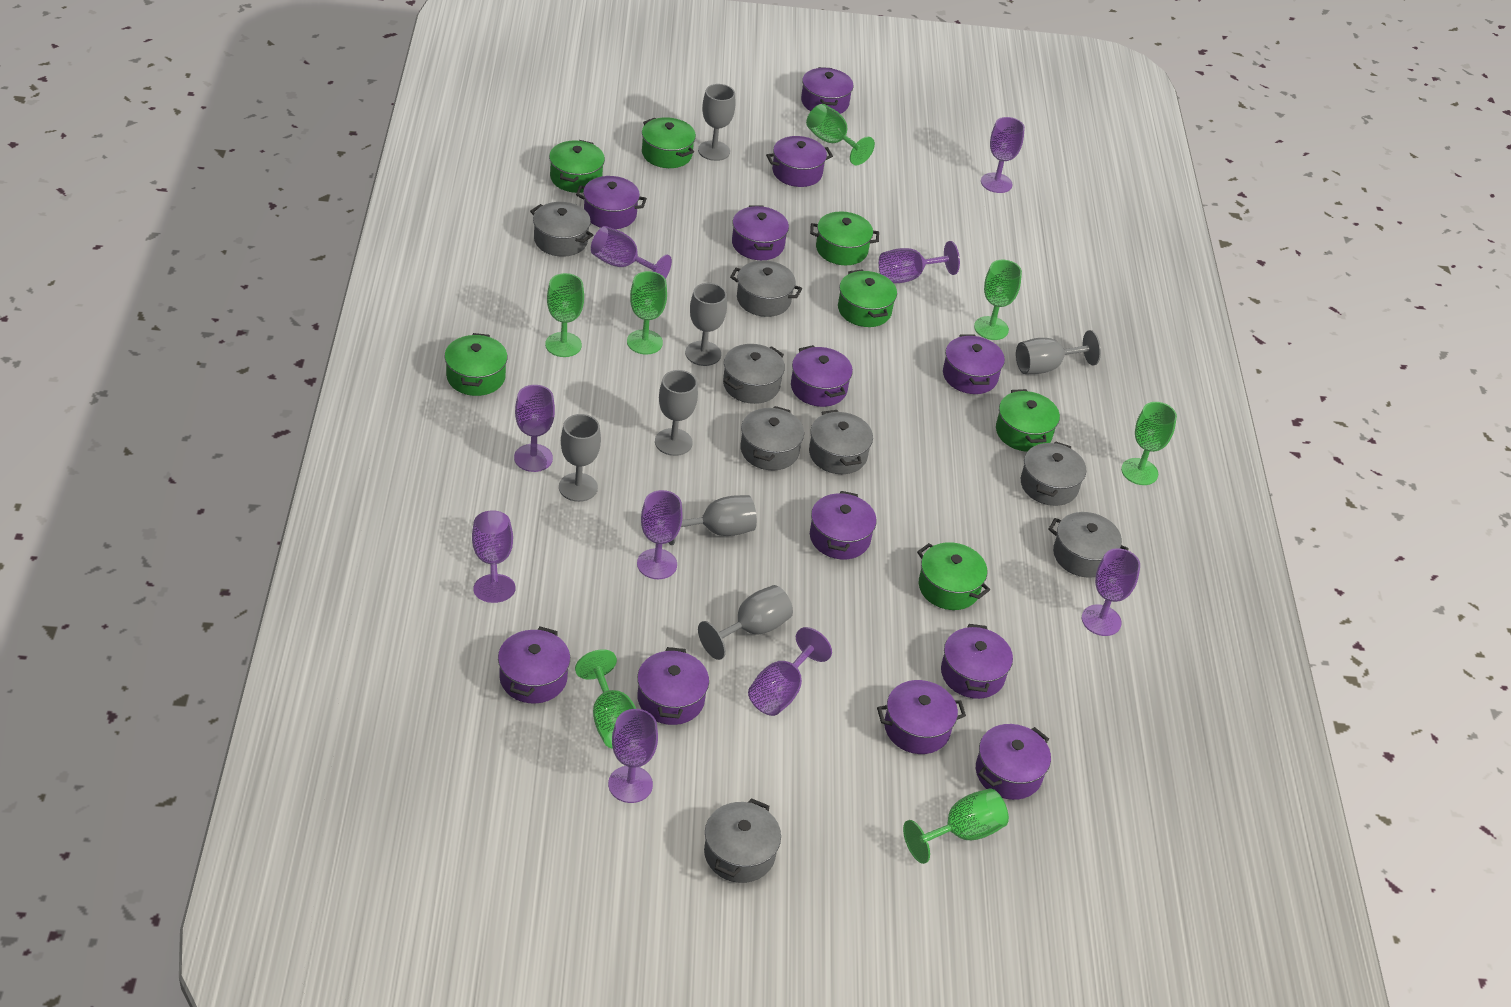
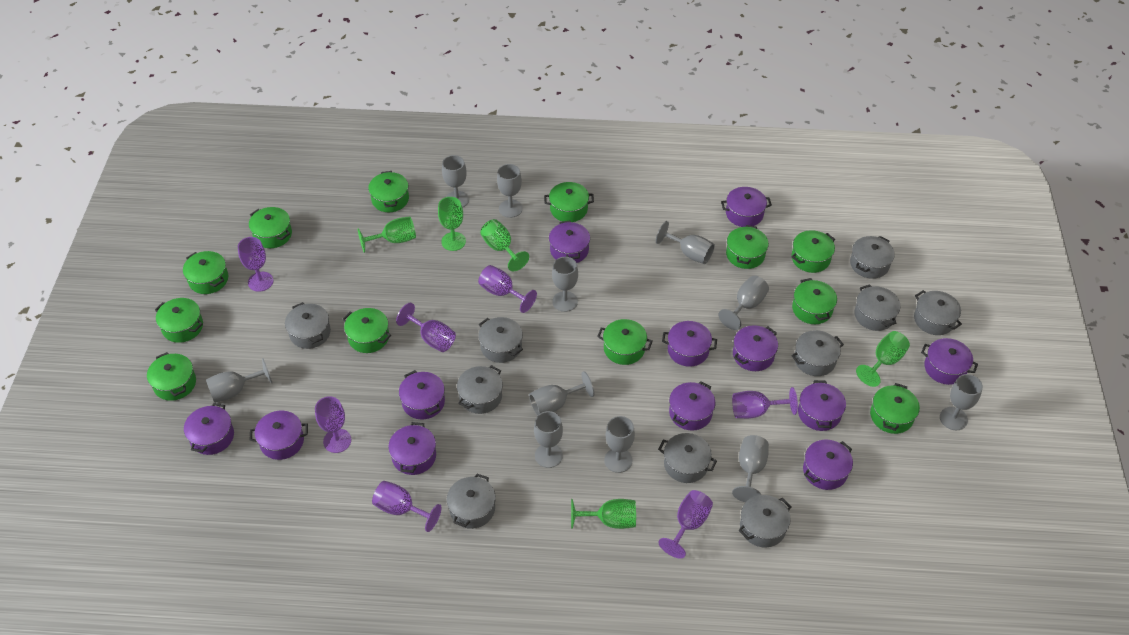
green goblet: 7 -> 5
green pot: 7 -> 12
grey goblet: 7 -> 11
grey pot: 8 -> 10
purple goblet: 9 -> 7

